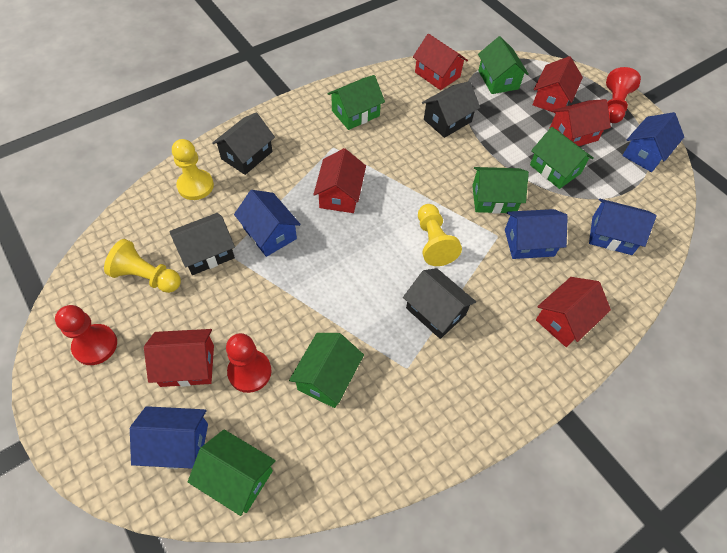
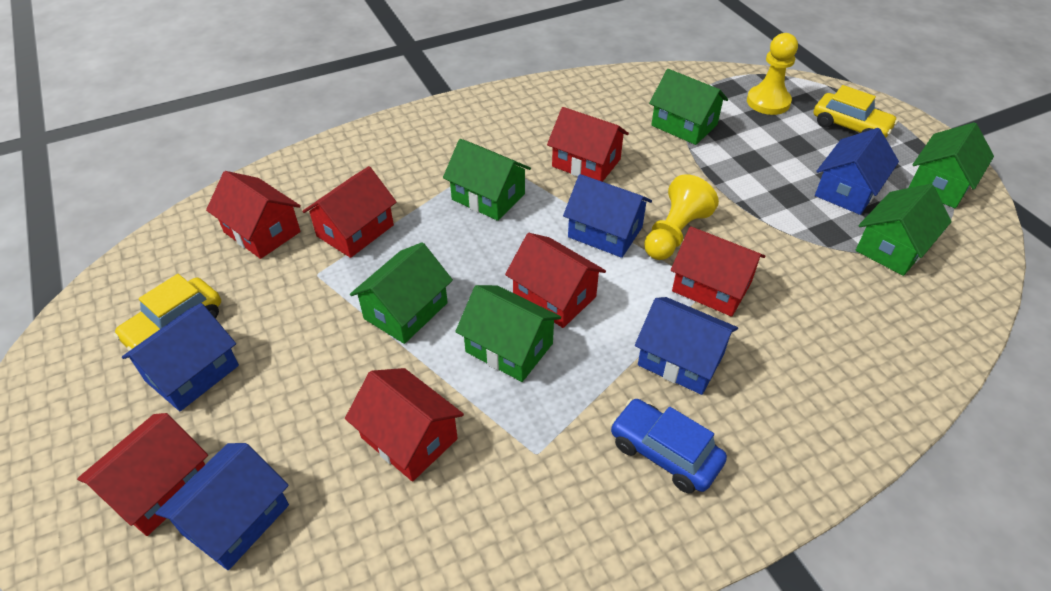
black house: 4 -> 0
blue car: 0 -> 1
red house: 6 -> 7
red pawn: 3 -> 0
yellow car: 0 -> 2
yellow pawn: 3 -> 2

